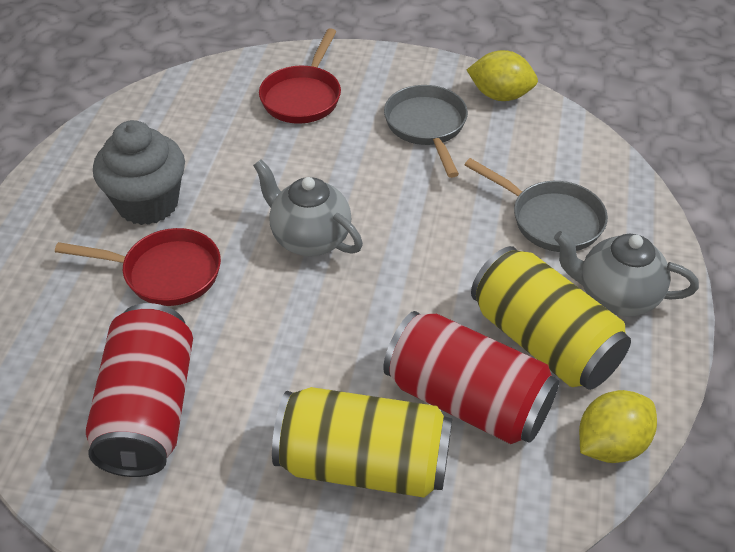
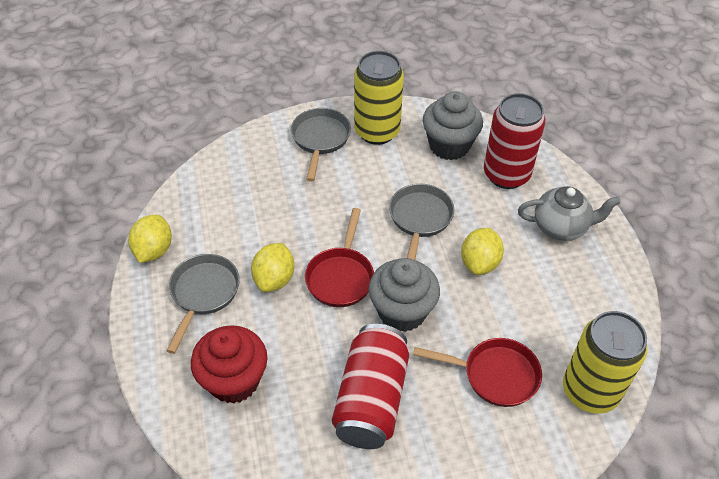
grey cupcake: 1 -> 2
grey pan: 2 -> 3
grey teapot: 2 -> 1
red cupcake: 0 -> 1
yellow lemon: 2 -> 3

